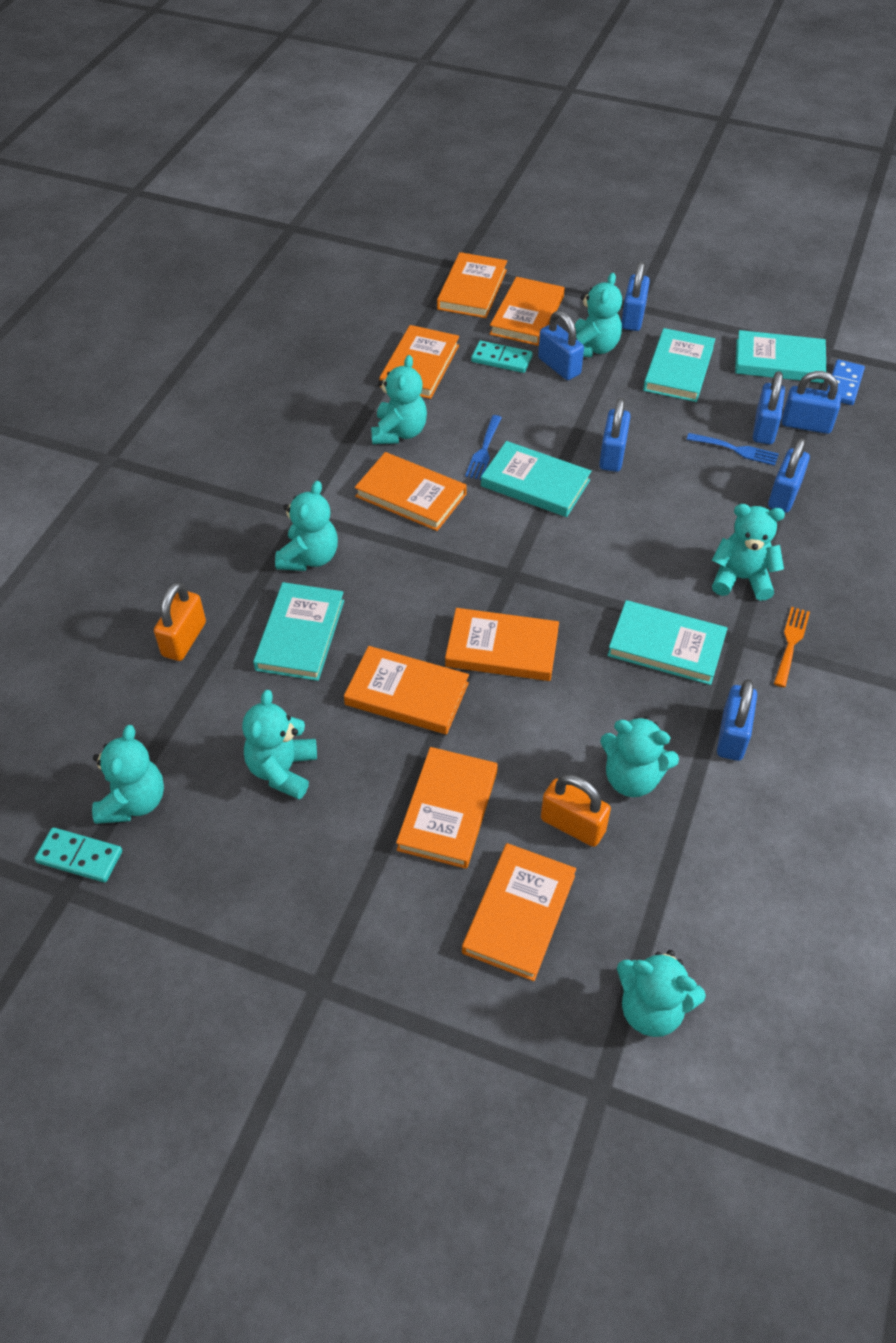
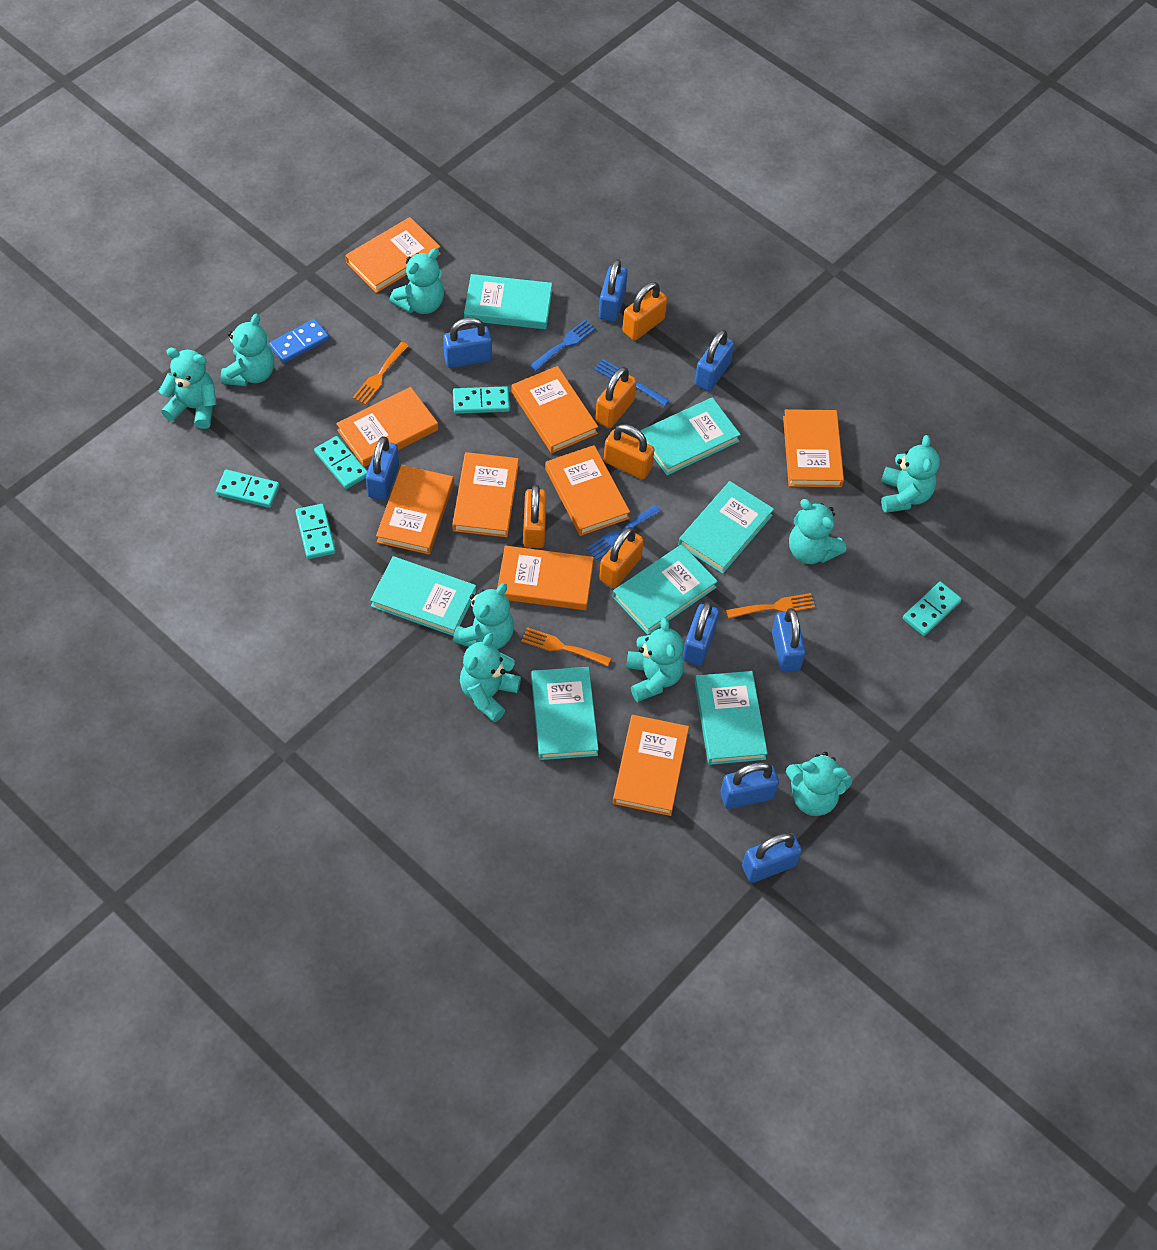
blue fork: 2 -> 3
blue padlock: 7 -> 8
orange book: 8 -> 9
orange fork: 1 -> 3
orange padlock: 2 -> 5
turquoise book: 5 -> 7
turquoise domino: 2 -> 5
turquoise teddy bear: 8 -> 9

